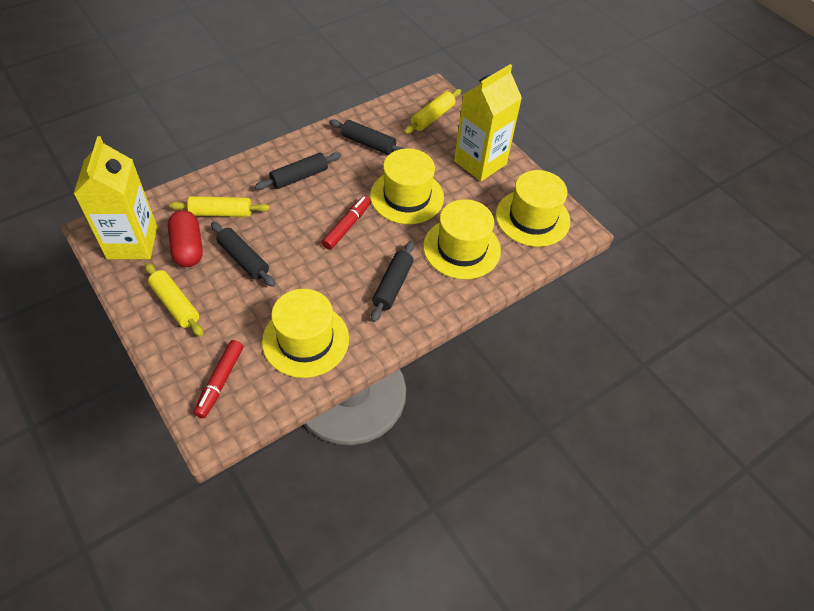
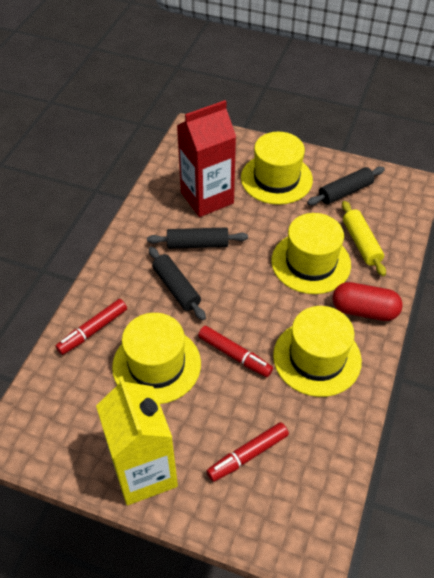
black rolling pin: 4 -> 3
red carton: 0 -> 1
red marker: 2 -> 3
yellow carton: 2 -> 1
yellow rolling pin: 3 -> 1

